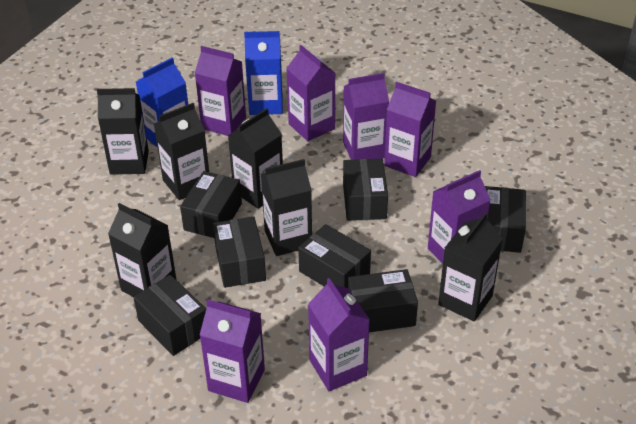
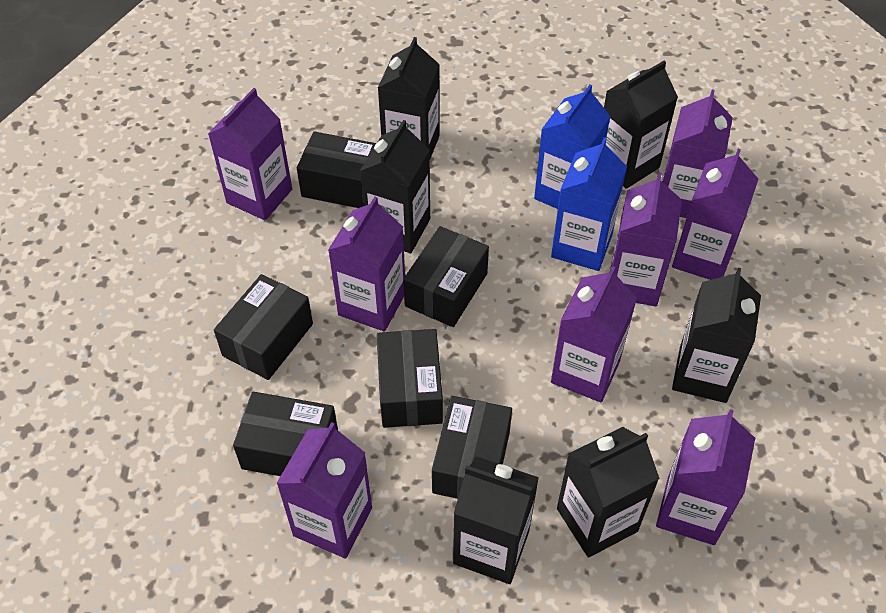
black box: 7 -> 6
purple carton: 7 -> 8

